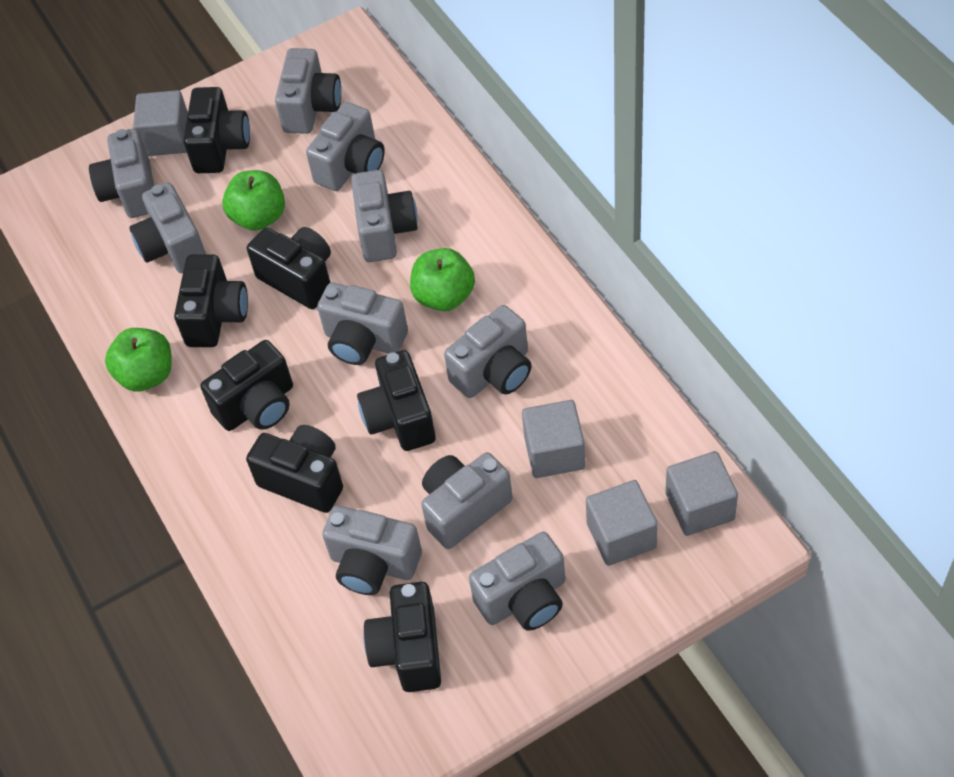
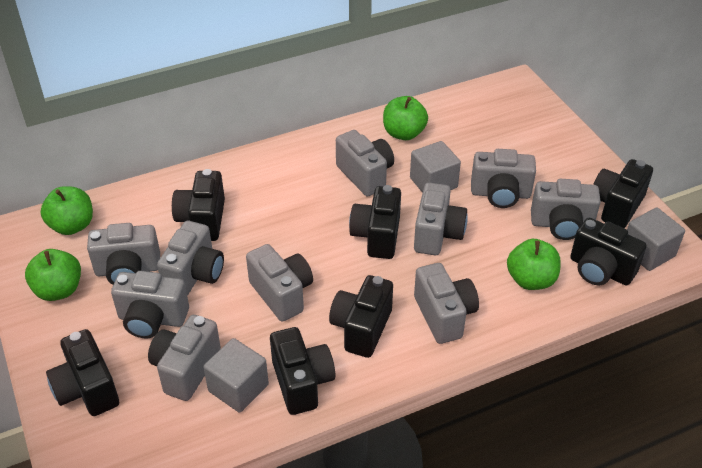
green apple: 3 -> 4
grey cube: 4 -> 3

